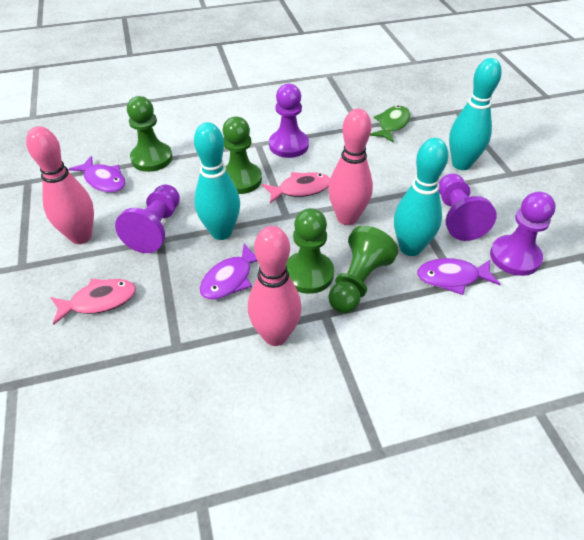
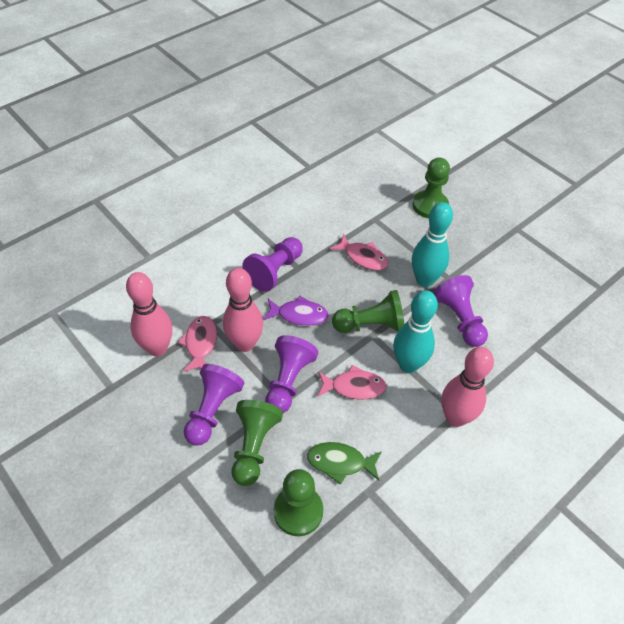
pink fish: 2 -> 3
purple fish: 3 -> 1
turquoise bowling pin: 3 -> 2

